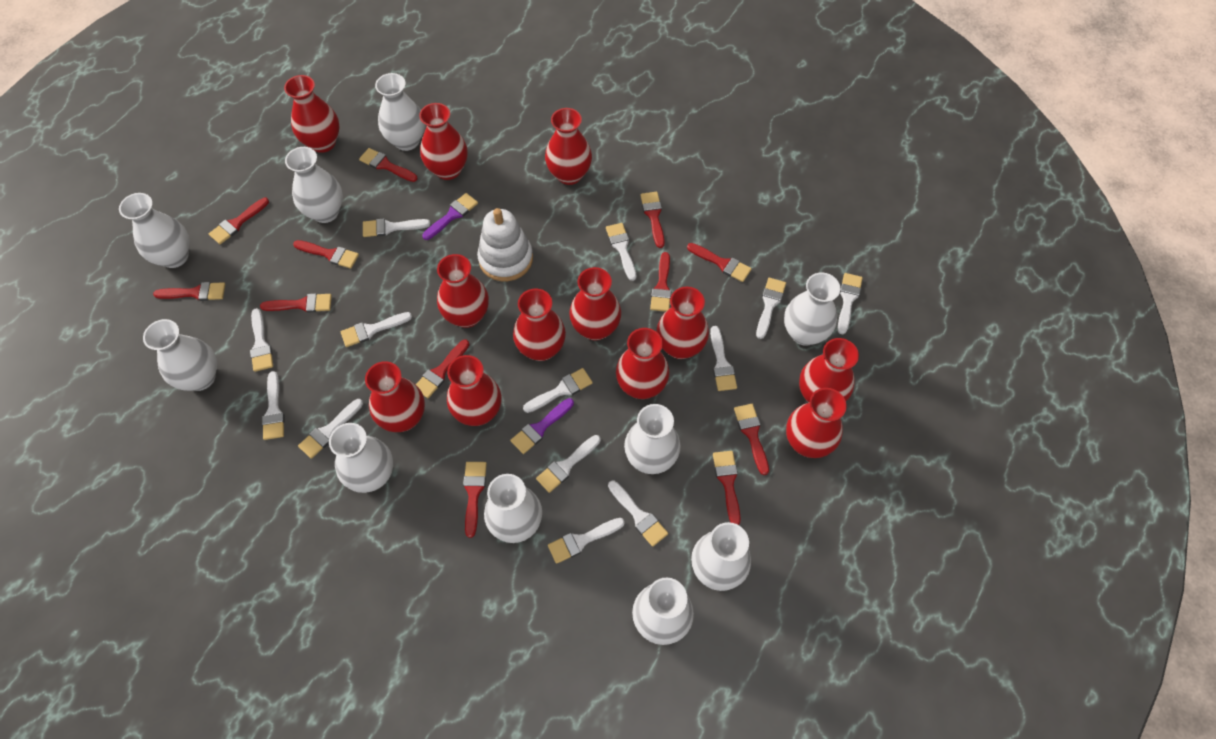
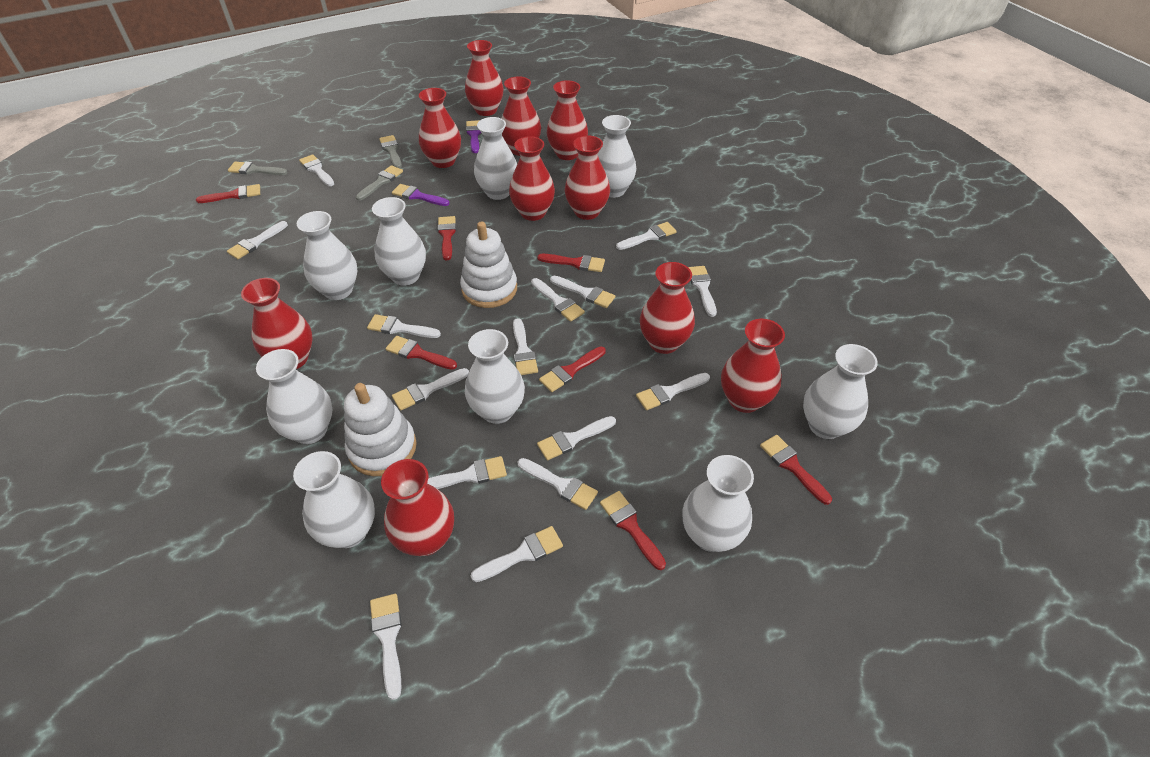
grey brush: 0 -> 3
red brush: 12 -> 7
red vase: 12 -> 10
white brush: 13 -> 15
white stacking toy: 1 -> 2
white vase: 10 -> 9

